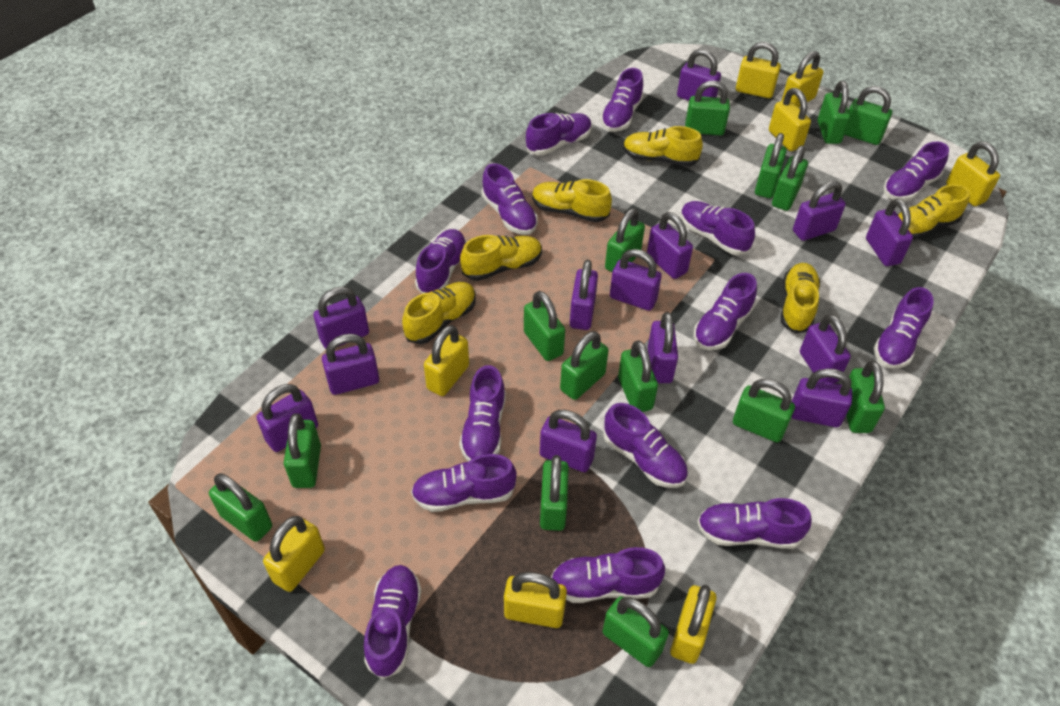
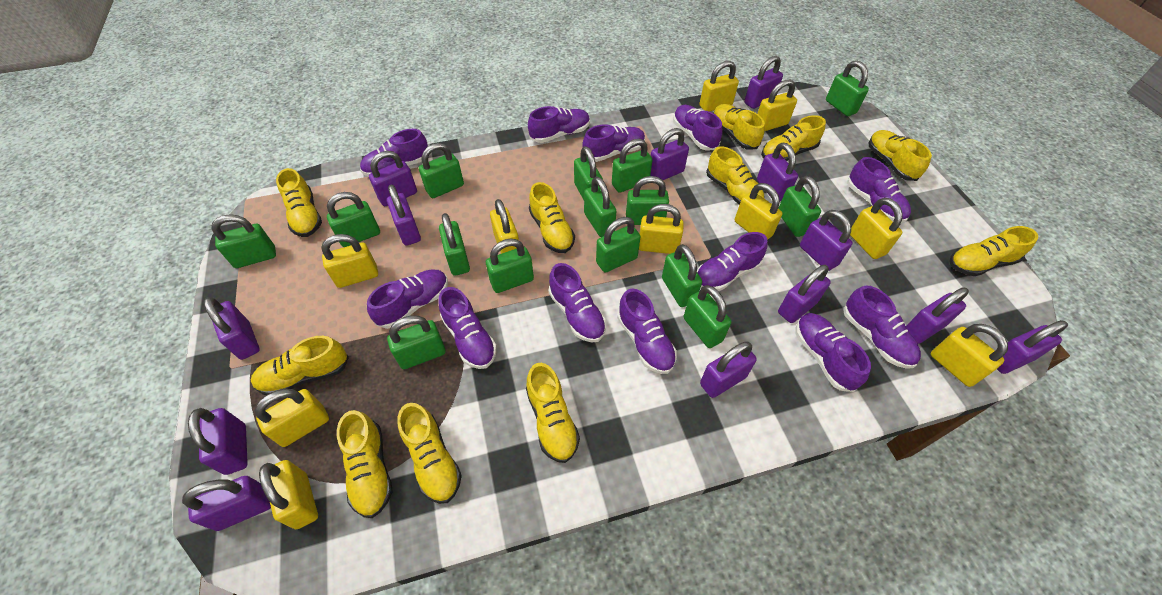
purple shoe: 14 -> 12
yellow padlock: 8 -> 10
yellow shoe: 6 -> 11

